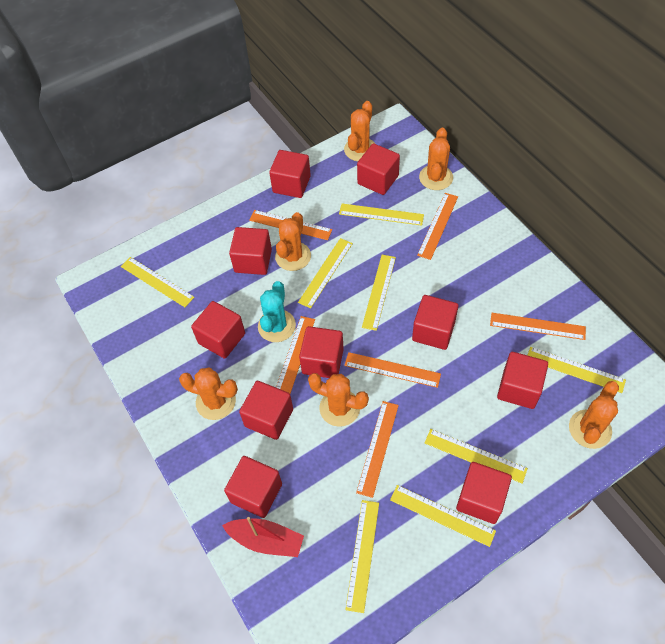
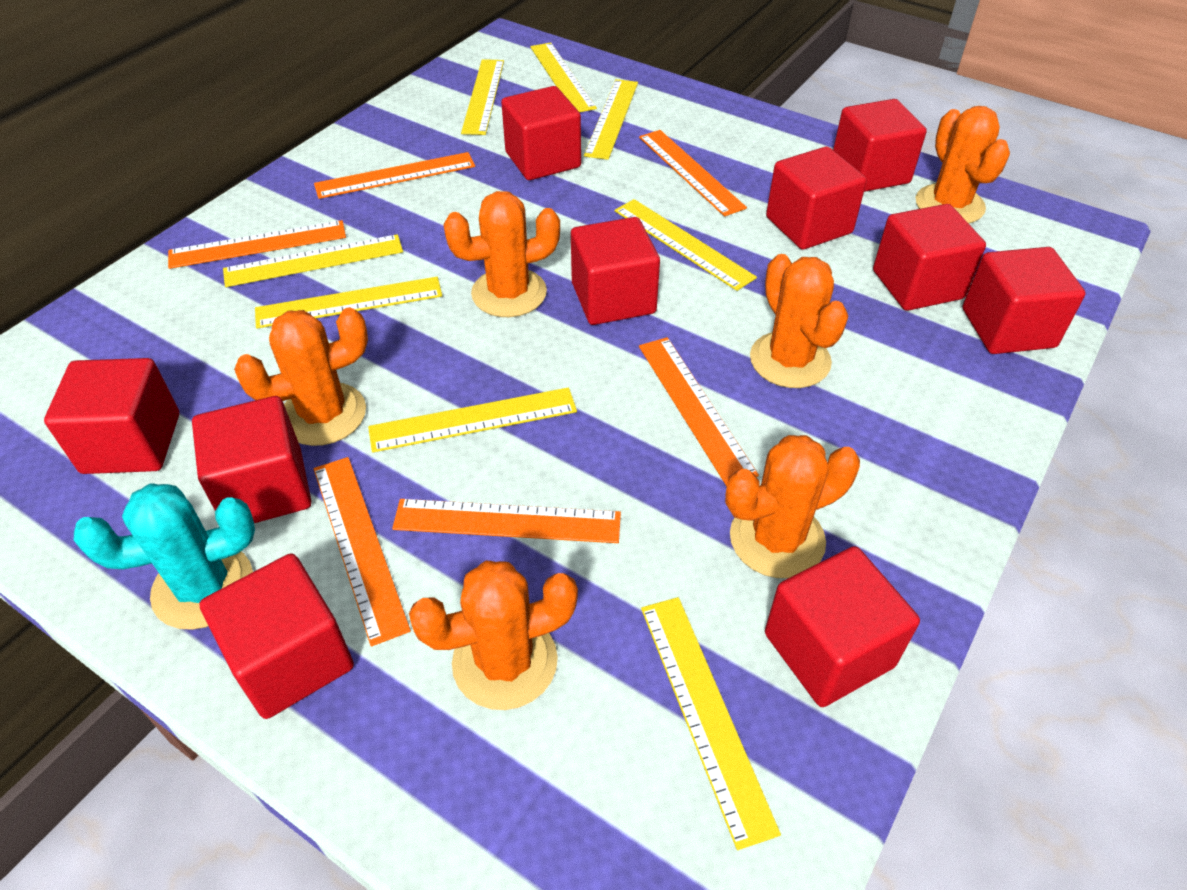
red boat: 1 -> 0

